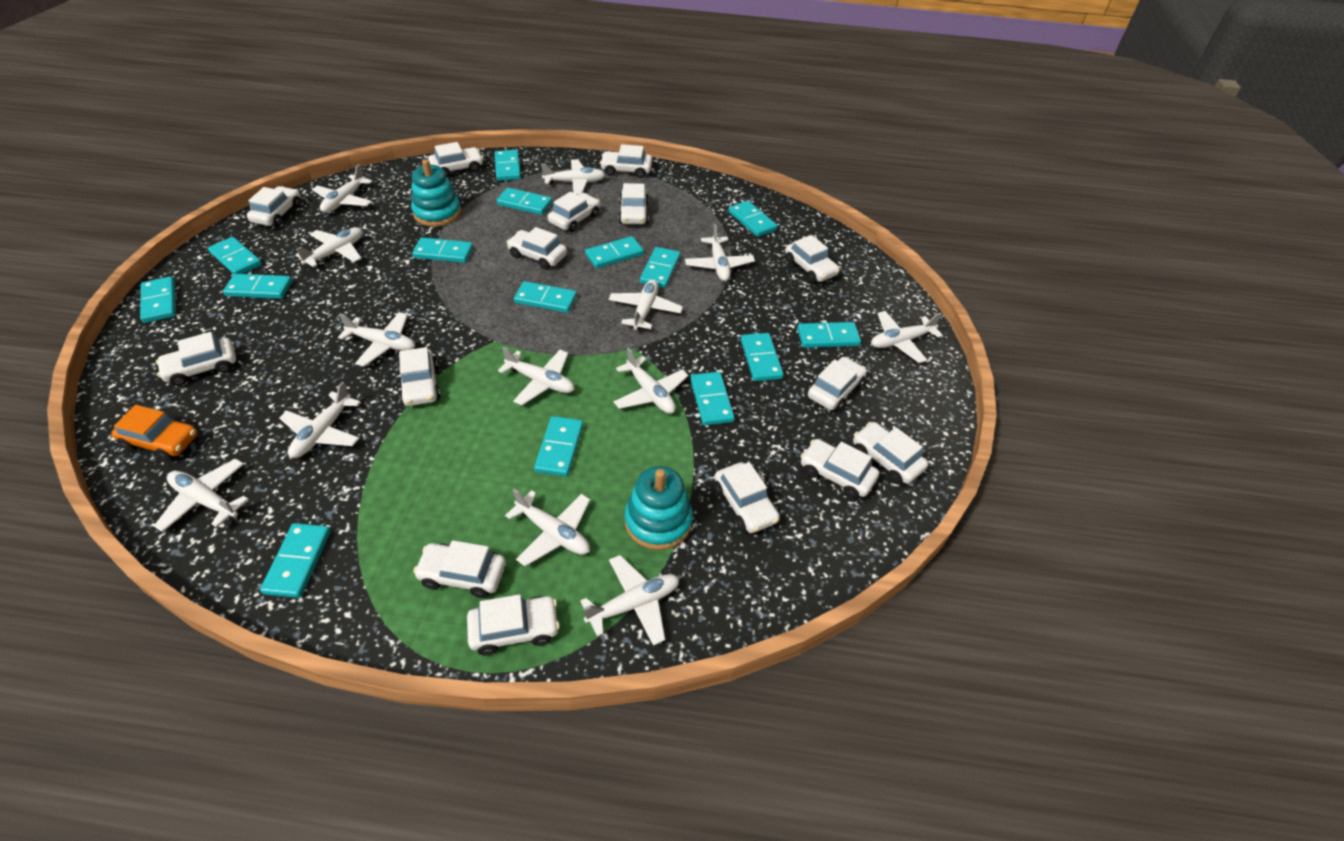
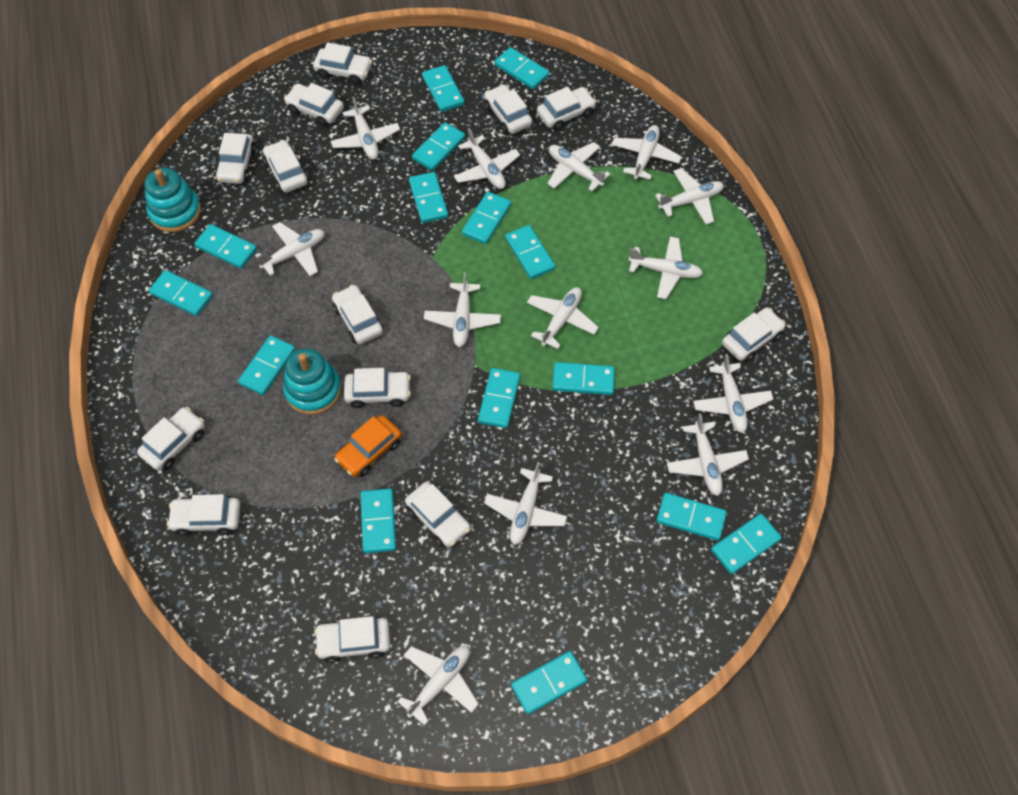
white car: 15 -> 13

